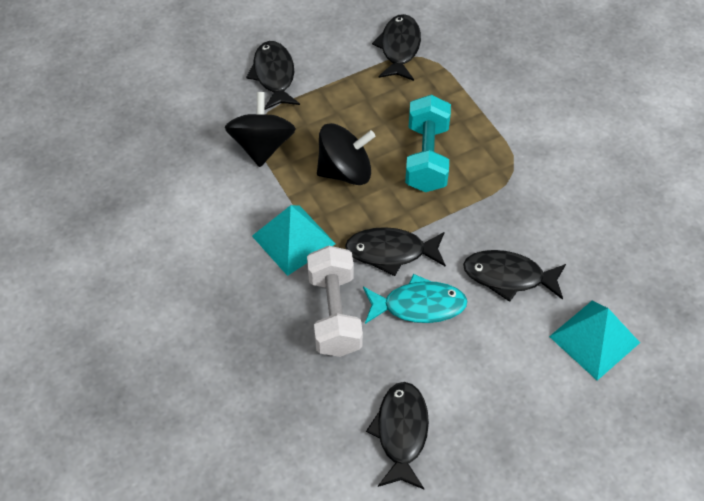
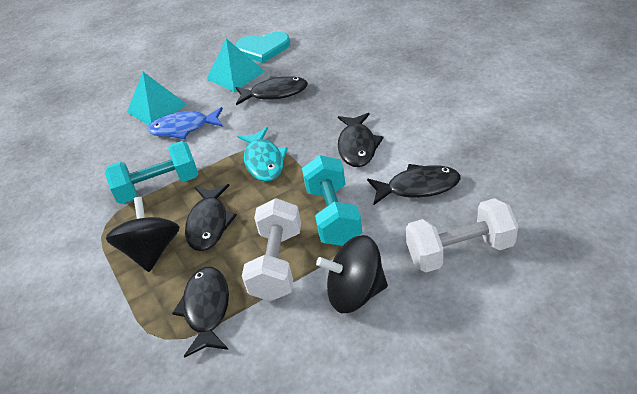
blue fish: 0 -> 1
turquoise dumbbell: 1 -> 2
turquoise heart: 0 -> 1
white dumbbell: 1 -> 2

